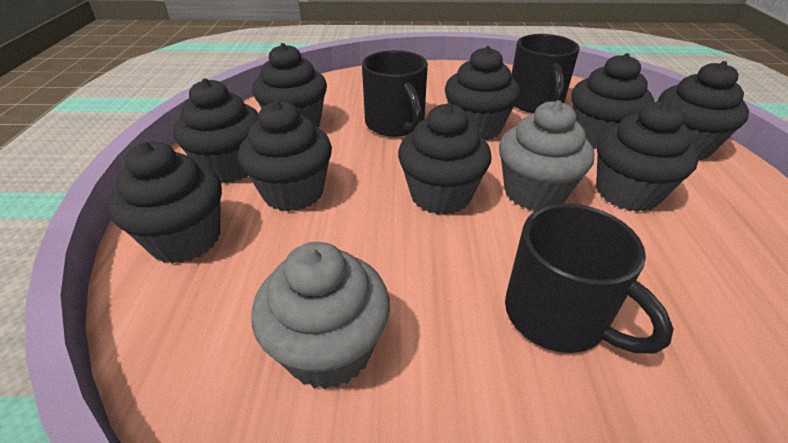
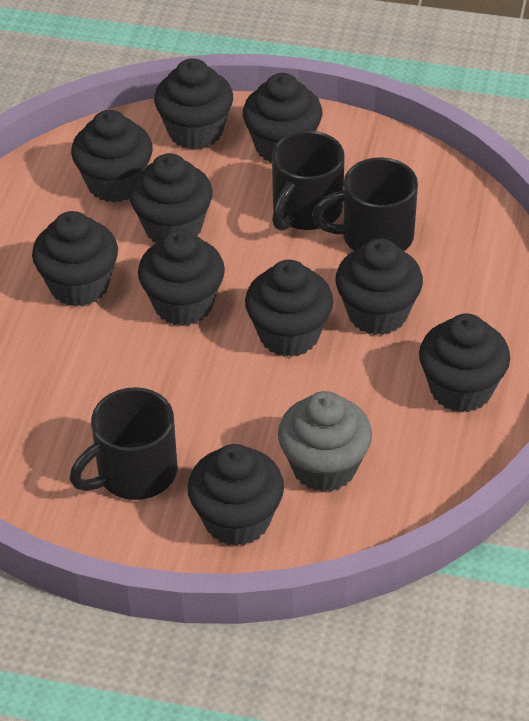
black cupcake: 9 -> 10
grey cupcake: 2 -> 1

